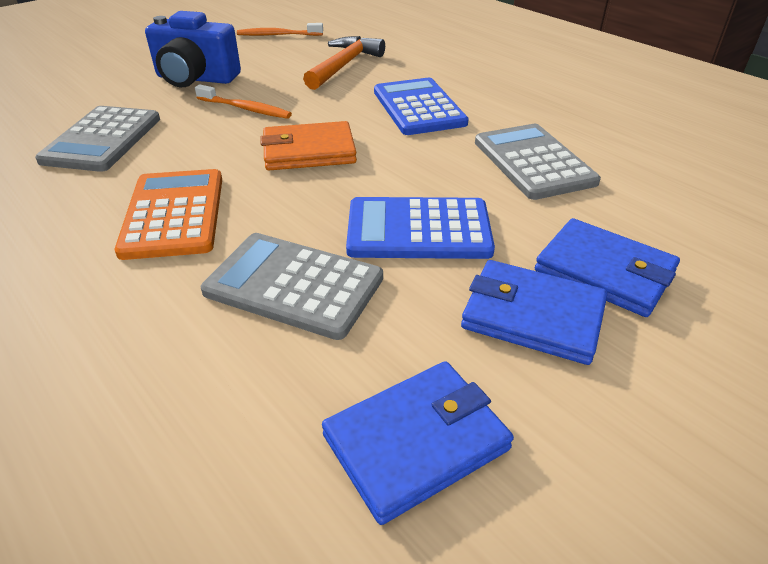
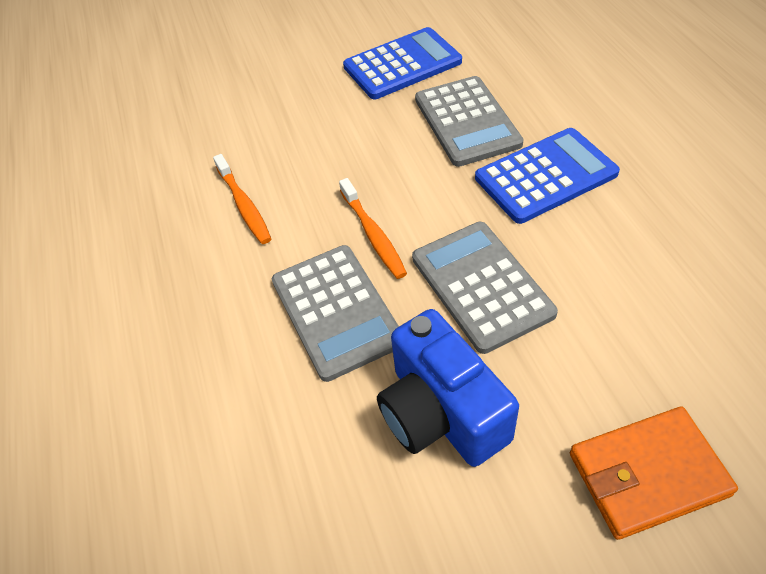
blue wallet: 3 -> 0
orange calculator: 1 -> 0
orange hammer: 1 -> 0

